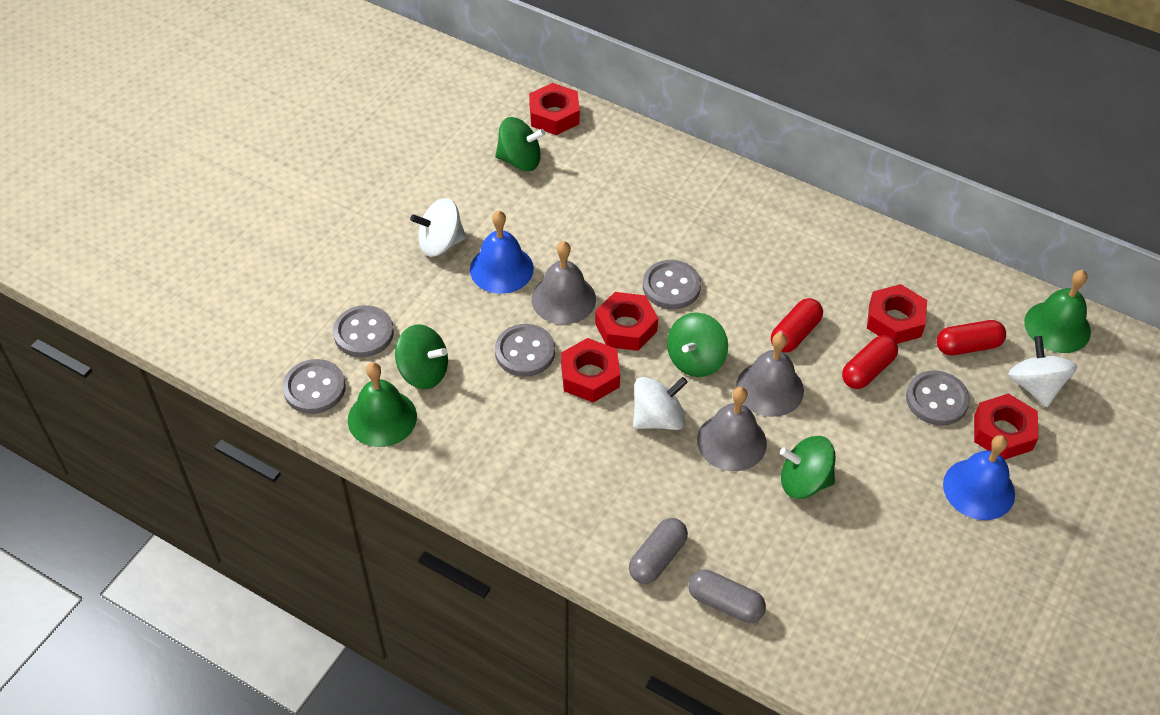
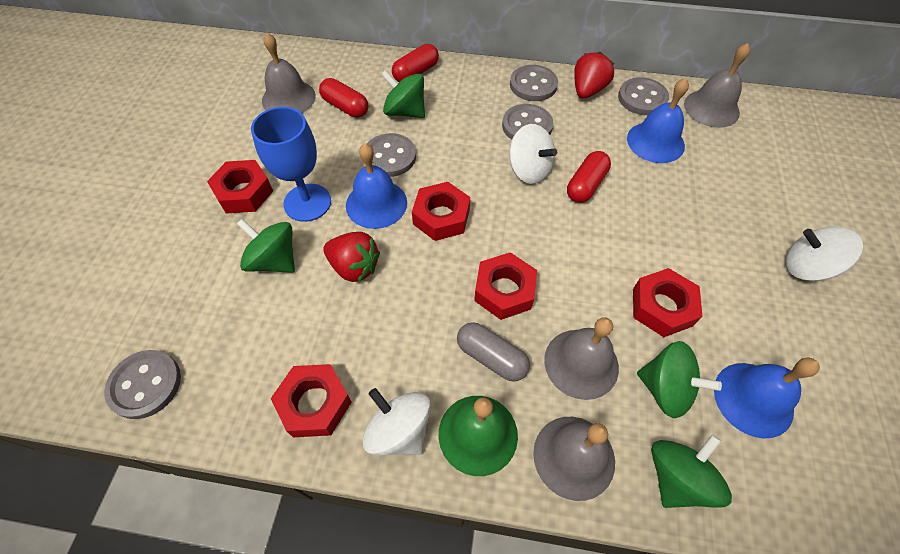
blue bell: 2 -> 3
blue goblet: 0 -> 1
green bell: 2 -> 1
grey bell: 3 -> 4
grey capsule: 2 -> 1
red strawberry: 0 -> 2

